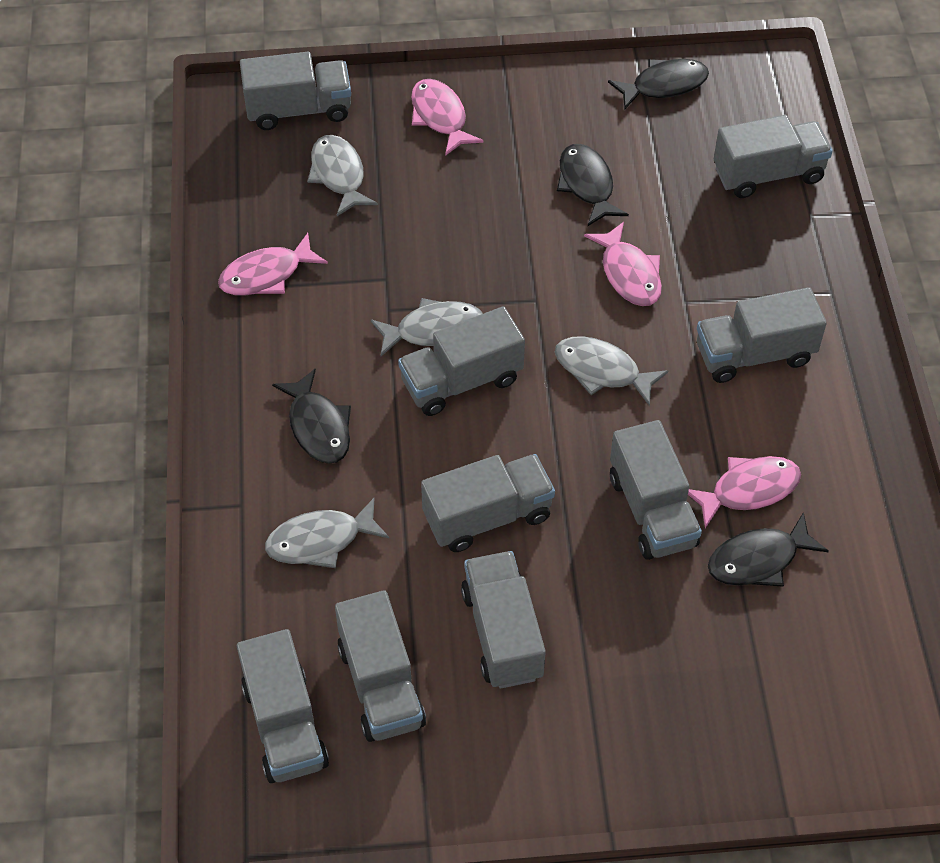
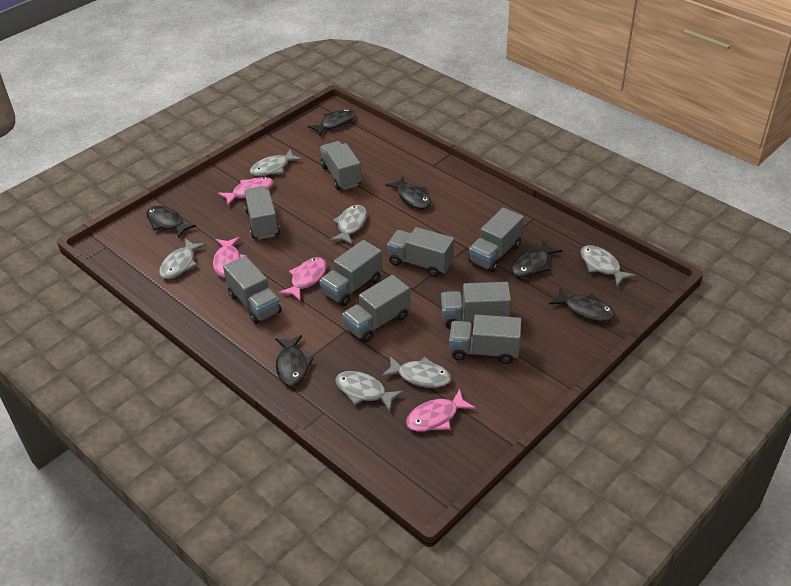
black fish: 4 -> 6
grey fish: 4 -> 6

